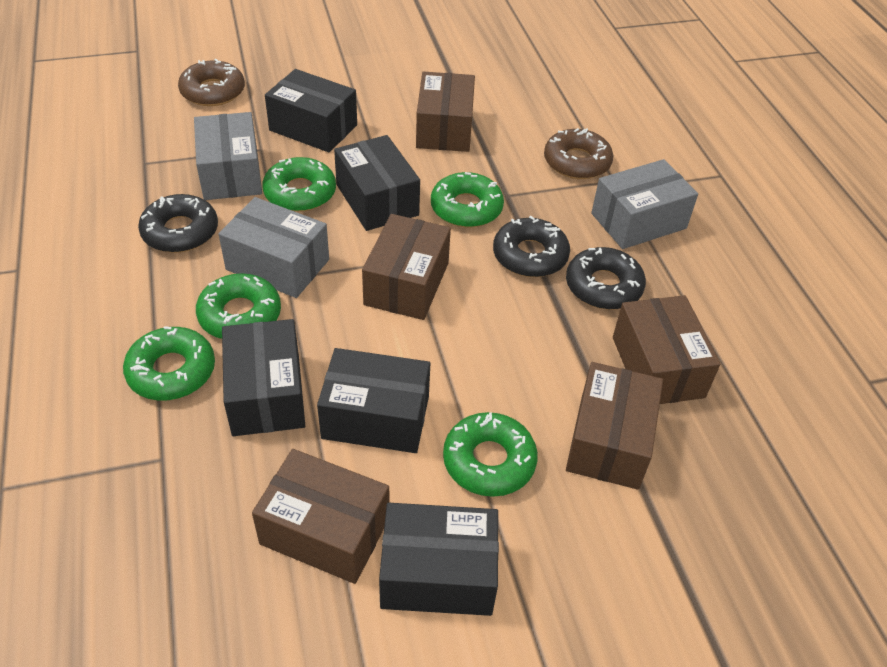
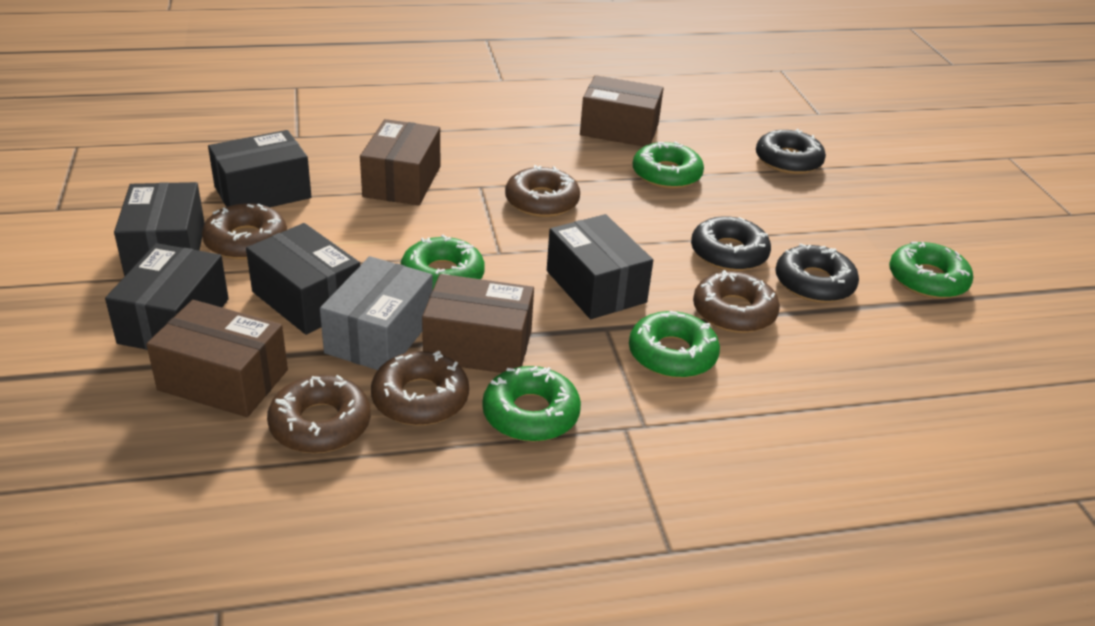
brown box: 5 -> 4
brown donut: 2 -> 5
grey box: 3 -> 1

